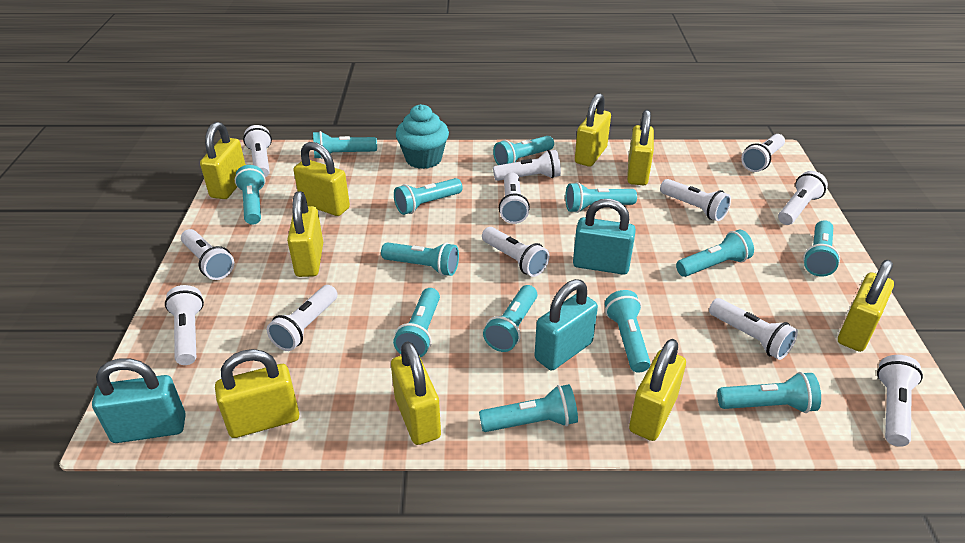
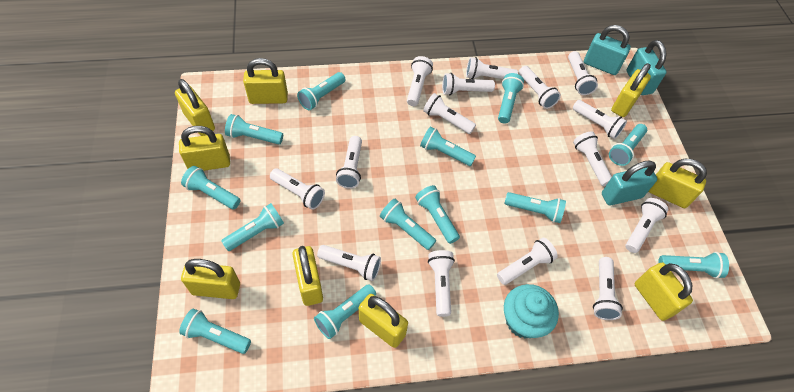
white flashlight: 12 -> 15

